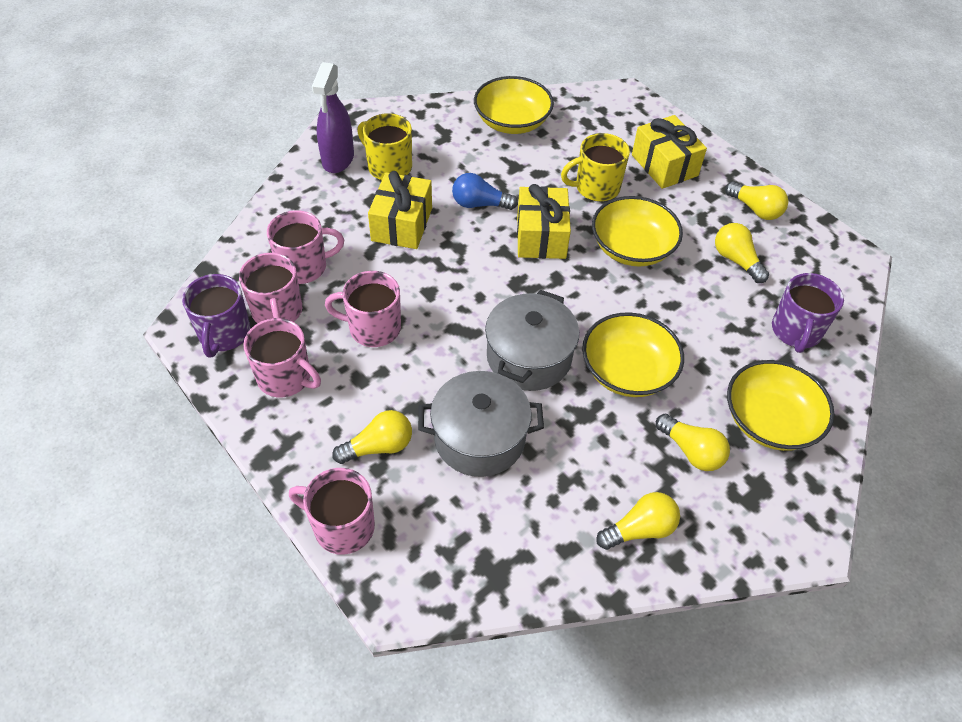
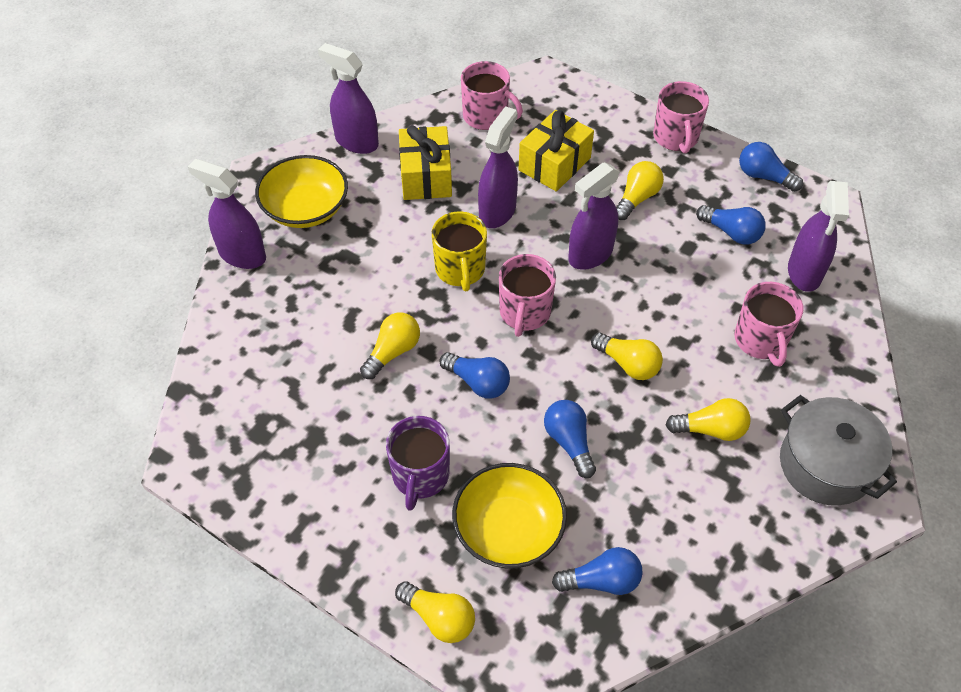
blue light bulb: 1 -> 5
grey pot: 2 -> 1
pink mug: 5 -> 4
purple mug: 2 -> 1
purple spray bottle: 1 -> 5
yellow bowl: 4 -> 2
yellow gift: 3 -> 2
yellow mug: 2 -> 1

